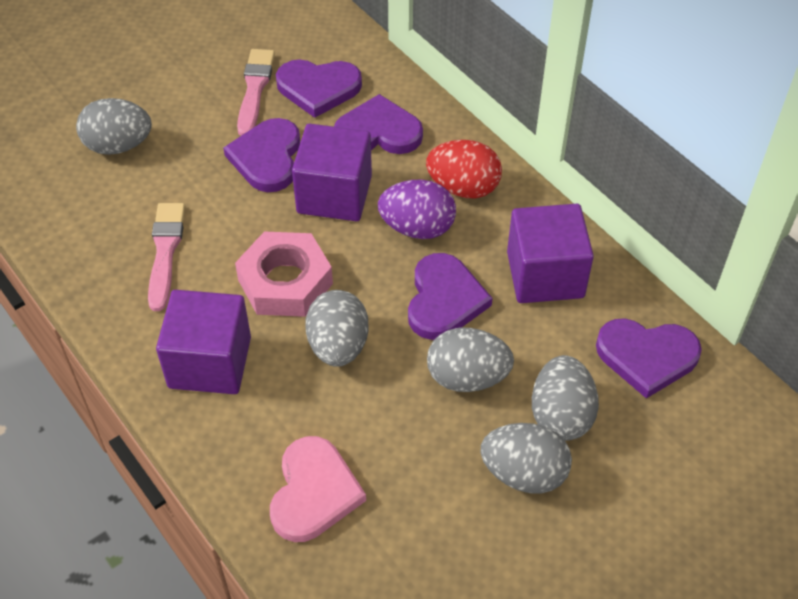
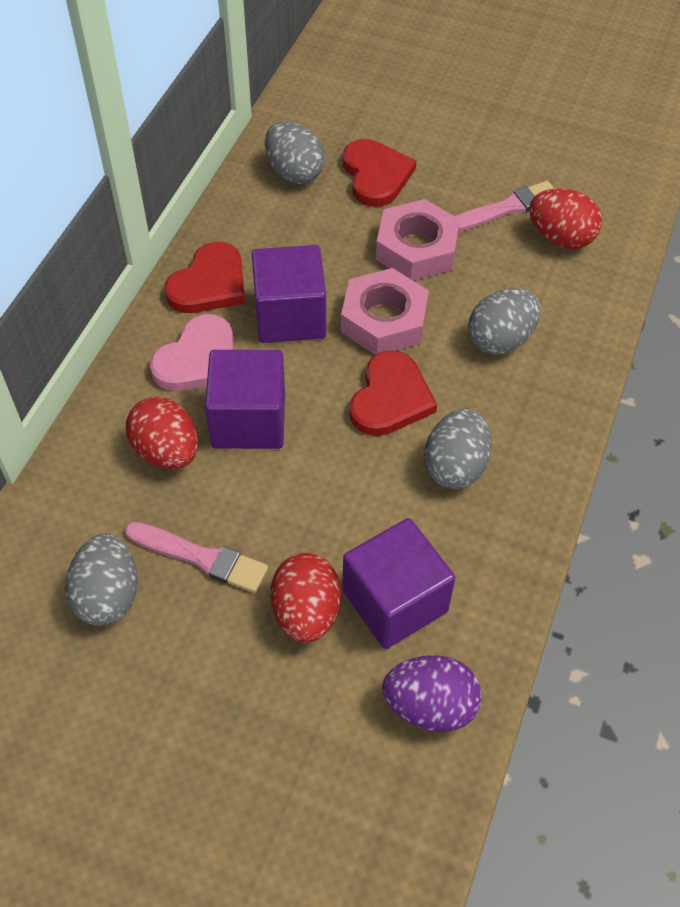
grey egg: 5 -> 4
pink nut: 1 -> 2
purple heart: 5 -> 0
red egg: 1 -> 3
red heart: 0 -> 3

